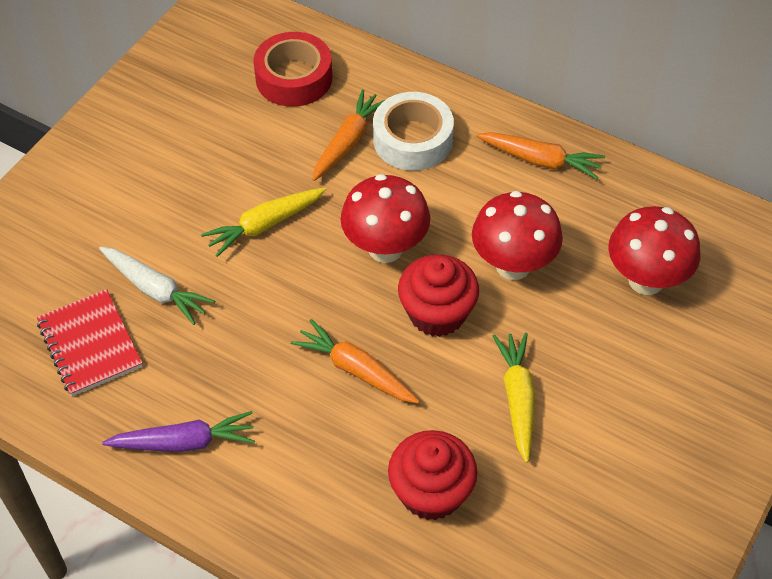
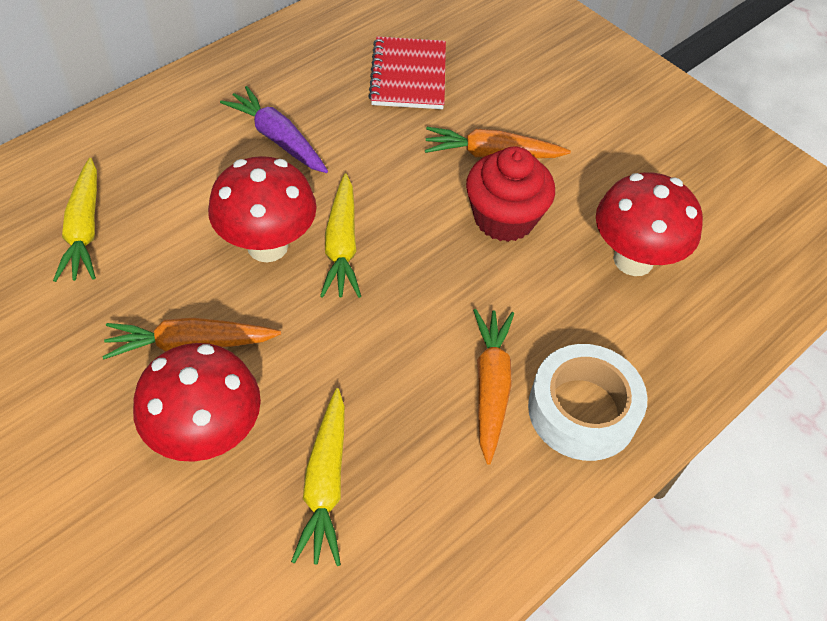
red cupcake: 2 -> 1
red tape: 1 -> 0
white carrot: 1 -> 0
yellow carrot: 2 -> 3

